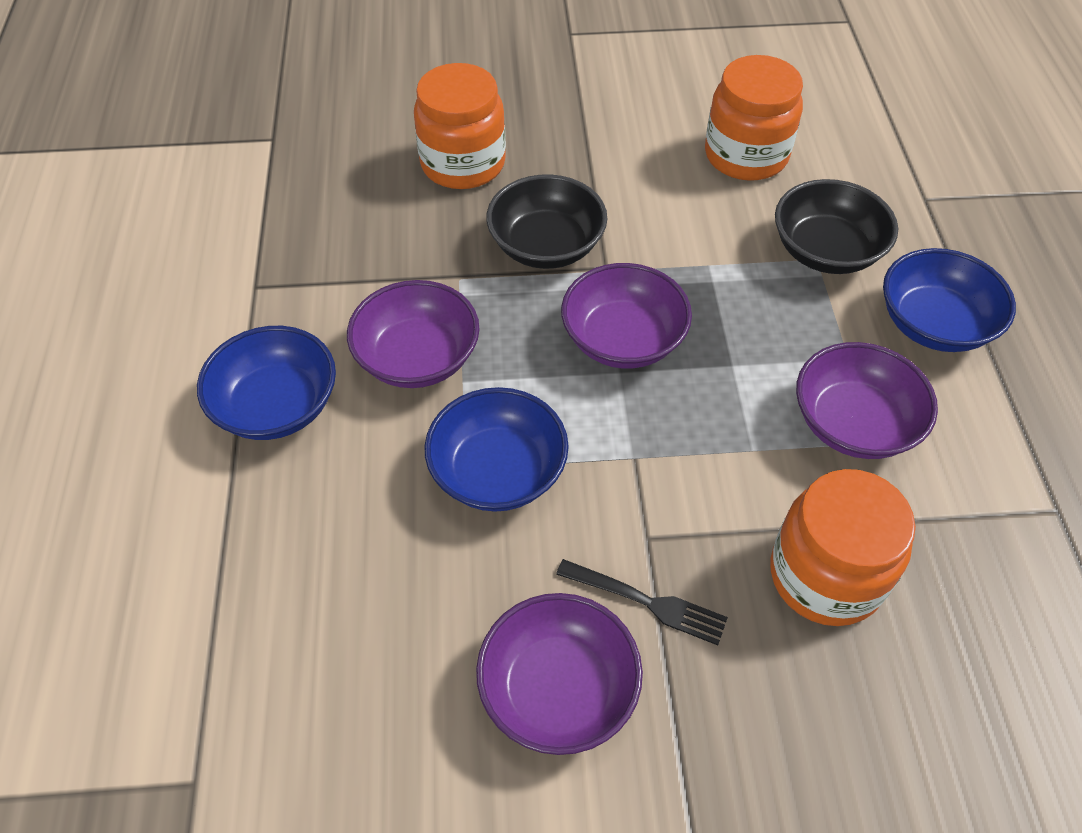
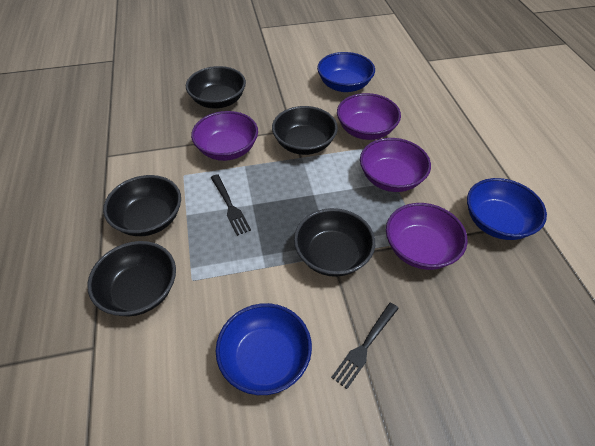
black bowl: 2 -> 5
black fork: 1 -> 2
orange jar: 3 -> 0

